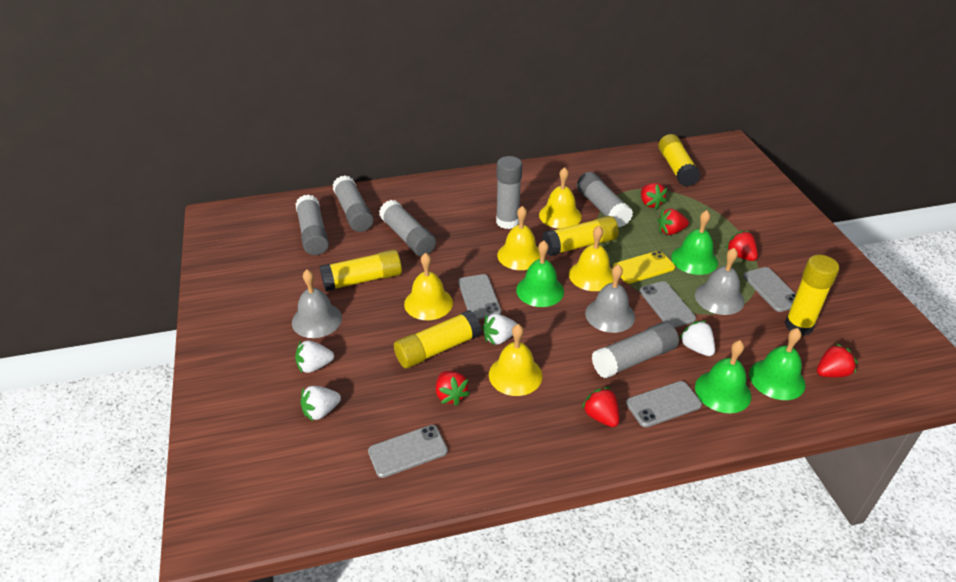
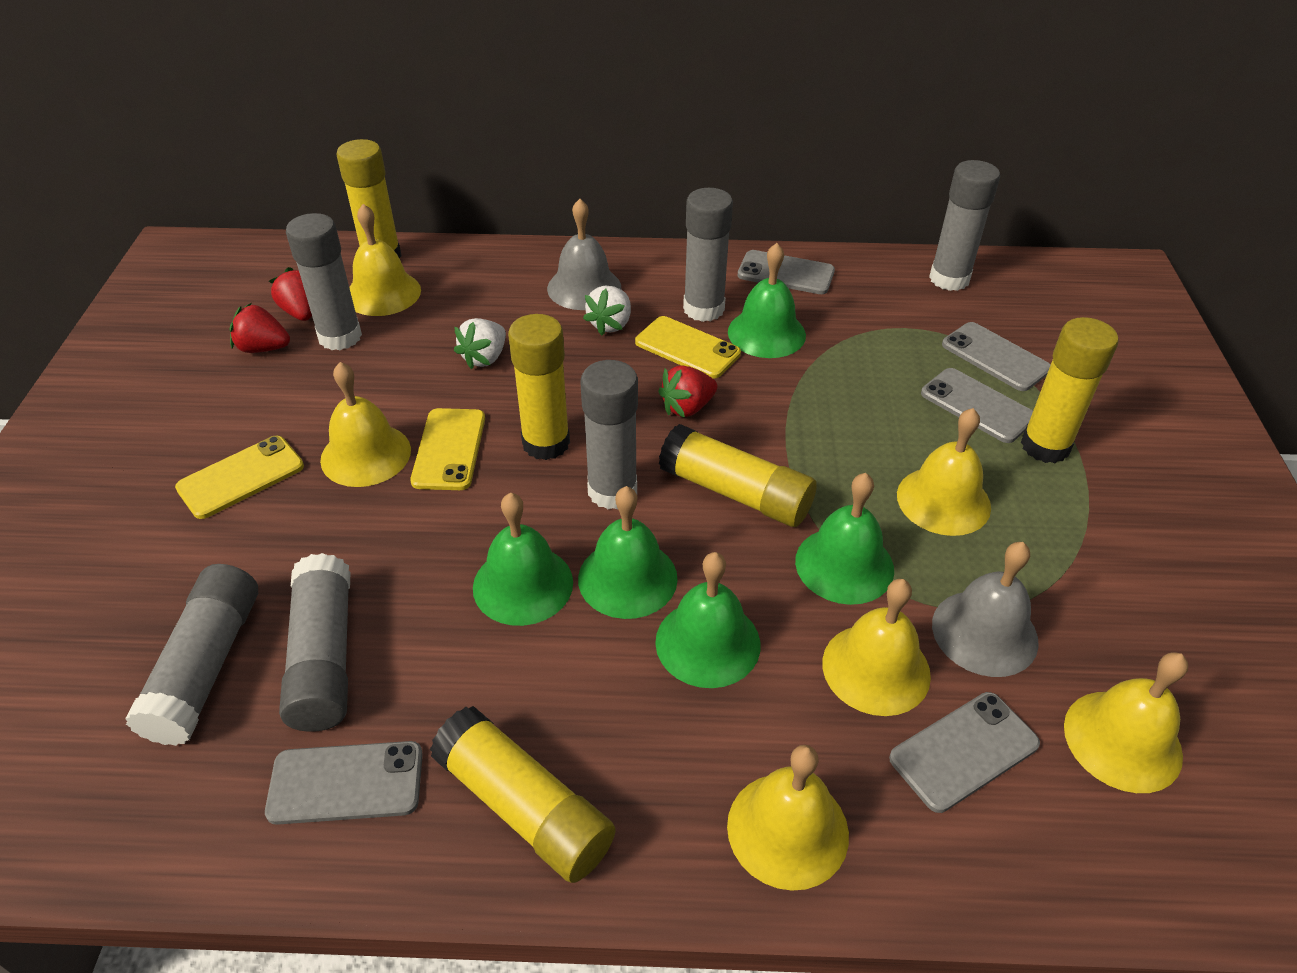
green bell: 4 -> 5
grey bell: 3 -> 2
red strawberry: 6 -> 3
white strawberry: 4 -> 2
yellow bell: 5 -> 6
yellow phone: 1 -> 3

